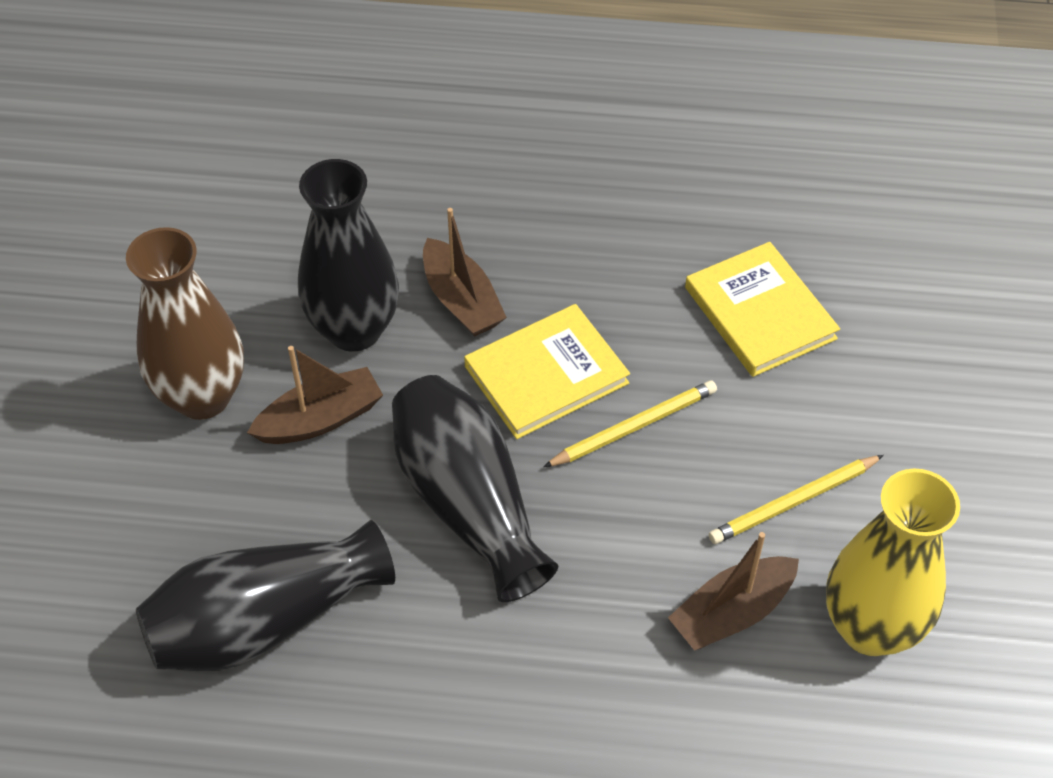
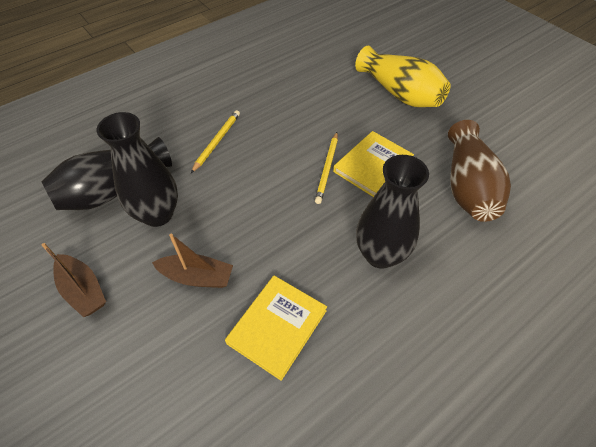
brown boat: 3 -> 2

